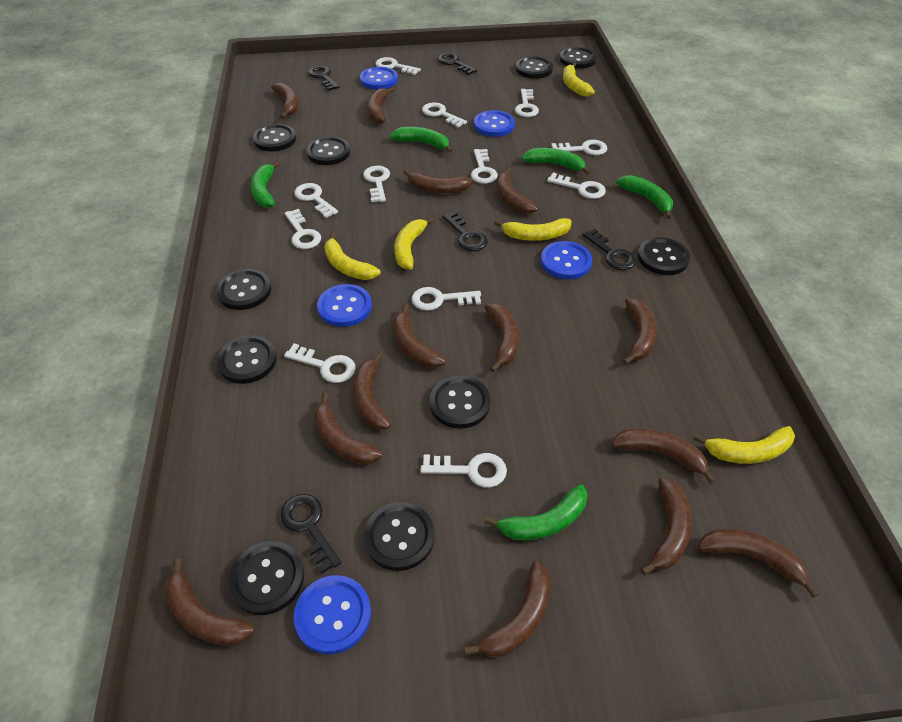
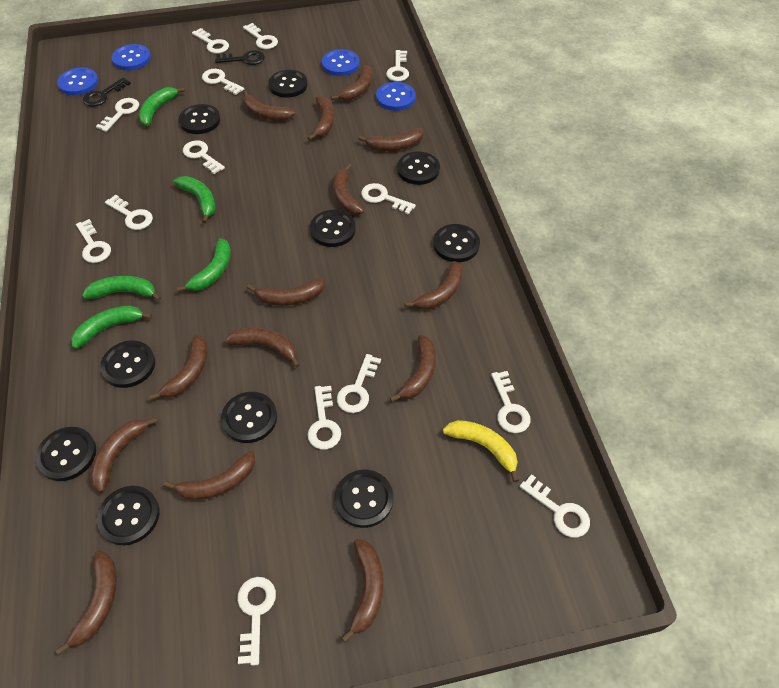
black key: 5 -> 2
blue button: 5 -> 4
white key: 12 -> 14
yellow banana: 5 -> 1

